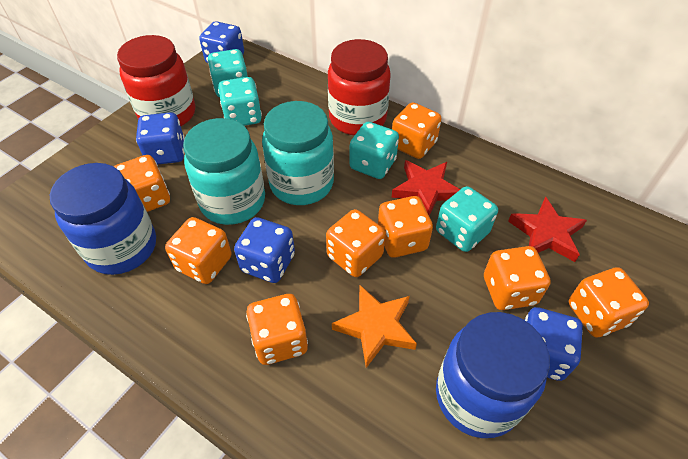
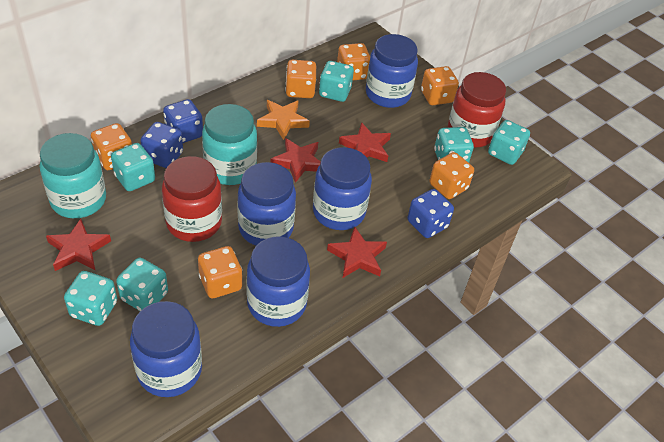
blue dice: 4 -> 3
blue jar: 2 -> 5
orange dice: 8 -> 6
red star: 2 -> 4
turquoise dice: 4 -> 6

